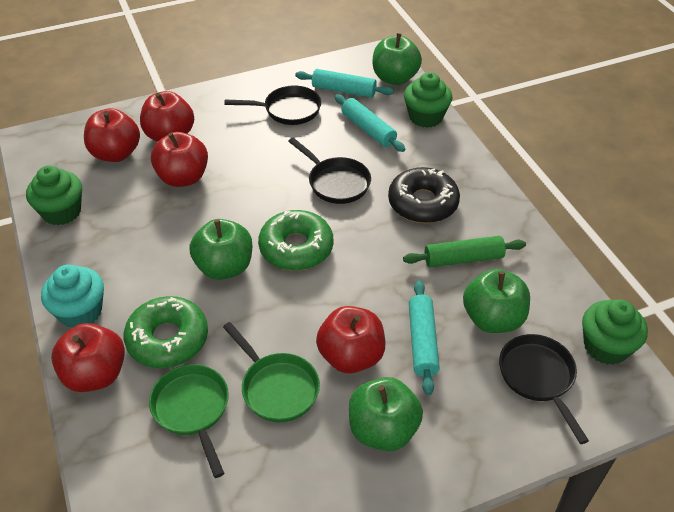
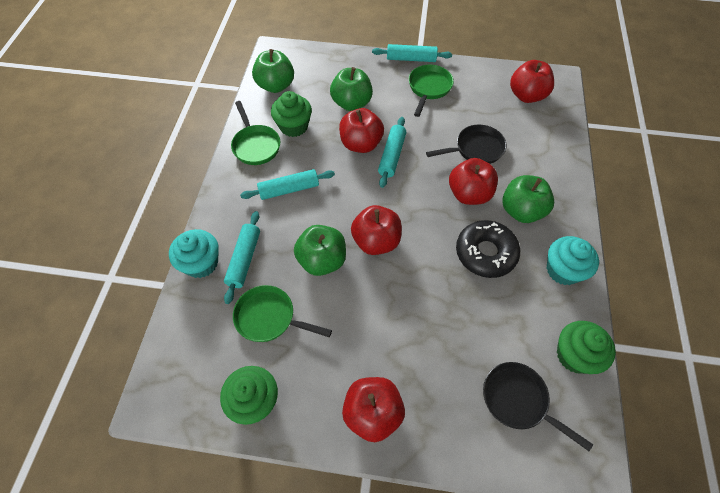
black pan: 3 -> 2
green donut: 2 -> 0
green pan: 2 -> 3
green rolling pin: 1 -> 0
turquoise cupcake: 1 -> 2
turquoise rolling pin: 3 -> 4

